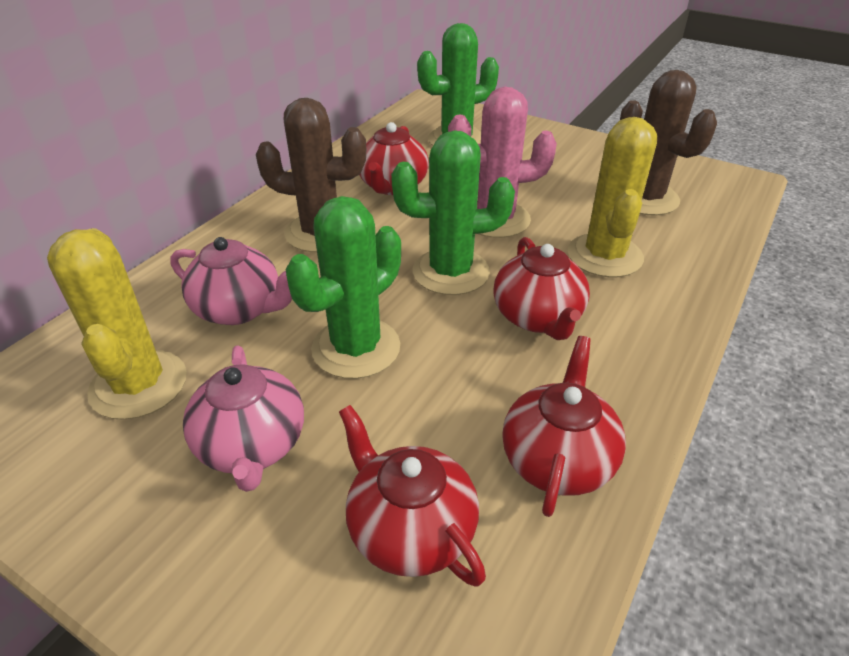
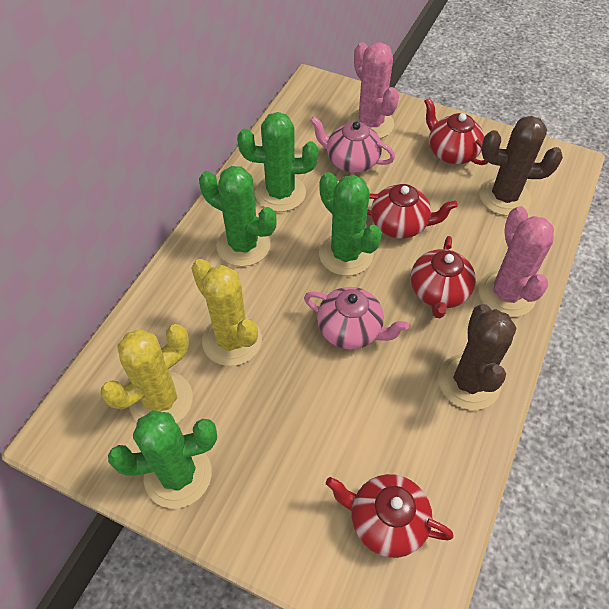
green cactus: 3 -> 4
pink cactus: 1 -> 2

